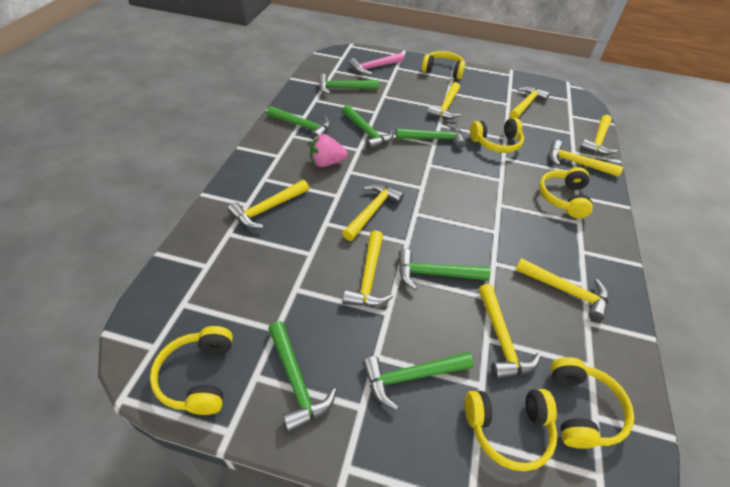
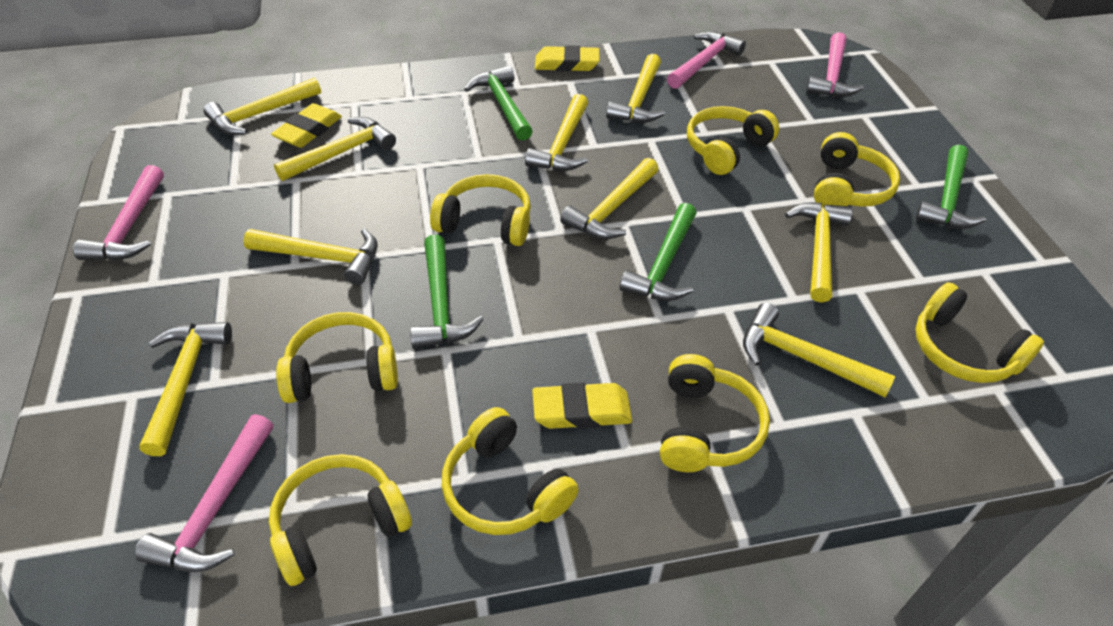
green hammer: 7 -> 4
pink hammer: 1 -> 4
pink strawberry: 1 -> 0
yellow eraser: 0 -> 3
yellow headphones: 6 -> 8

